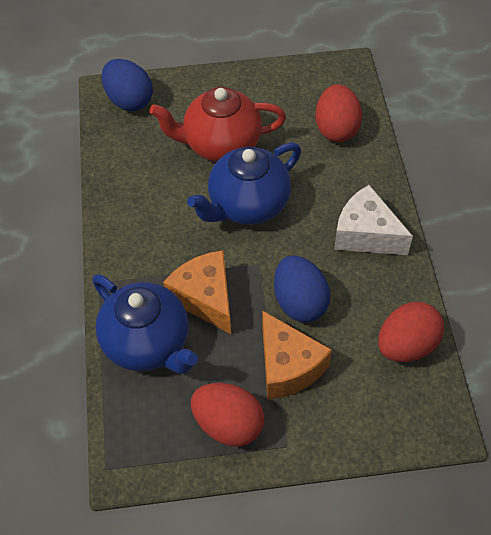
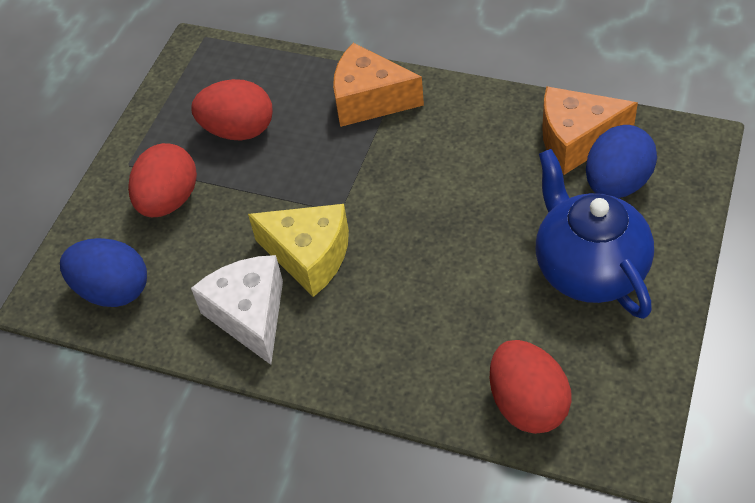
blue teapot: 2 -> 1
red teapot: 1 -> 0
yellow cheese: 0 -> 1

